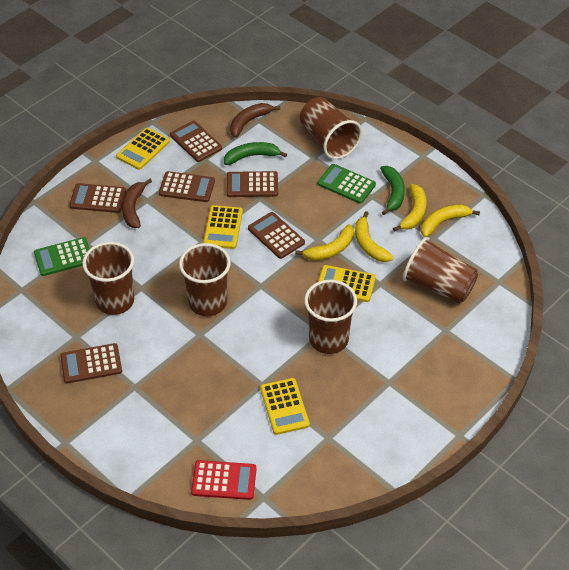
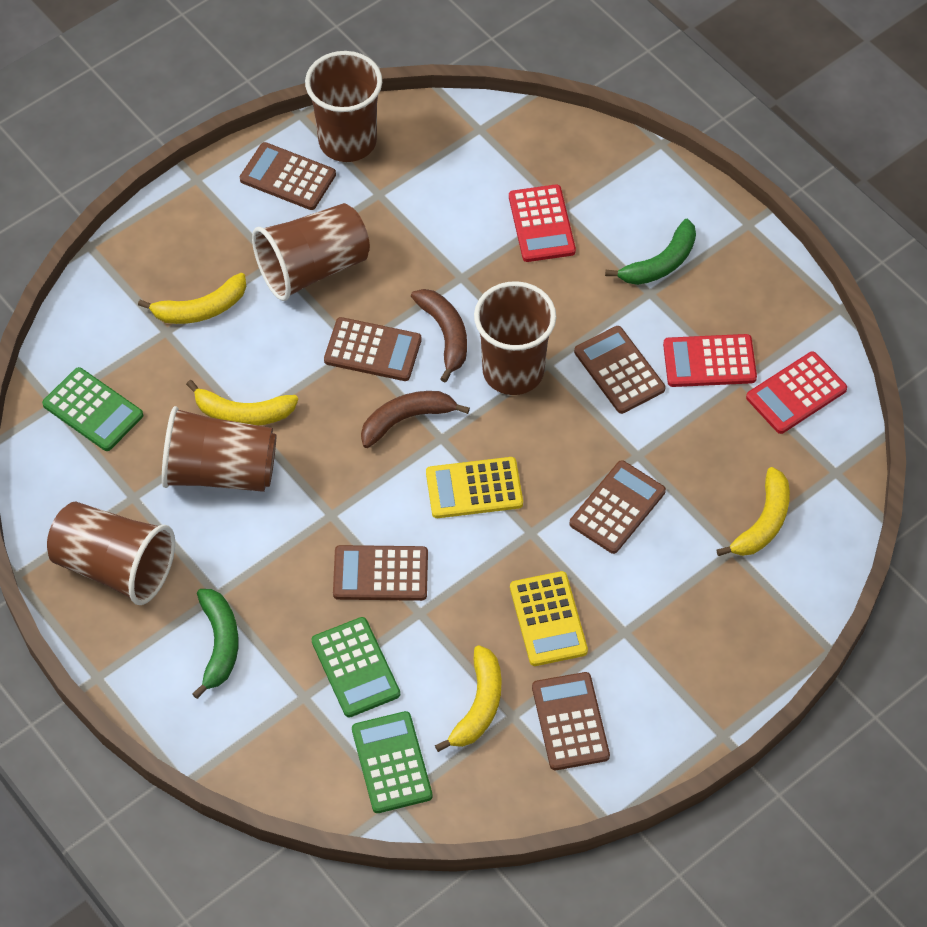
green calculator: 2 -> 3
red calculator: 1 -> 3
yellow calculator: 4 -> 2

